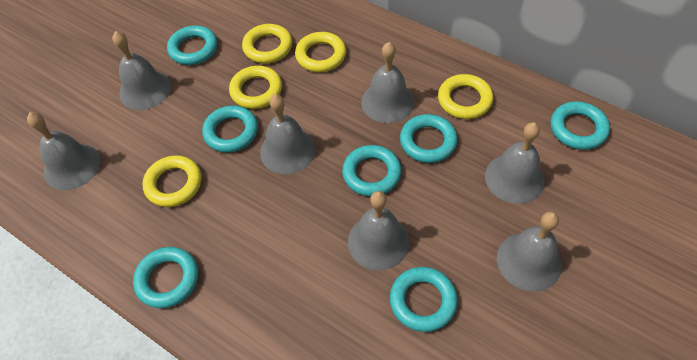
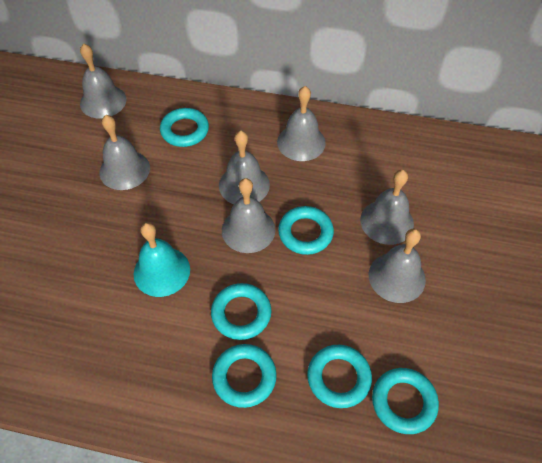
turquoise bell: 0 -> 1
turquoise ring: 7 -> 6
yellow ring: 5 -> 0

